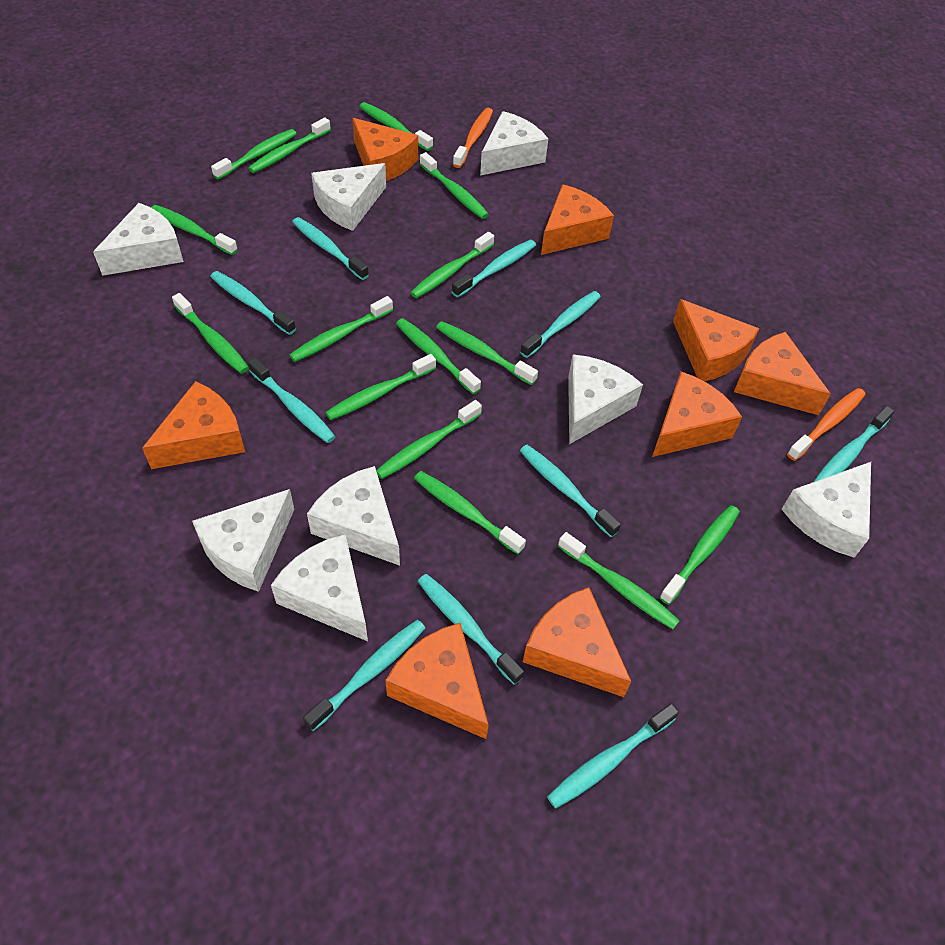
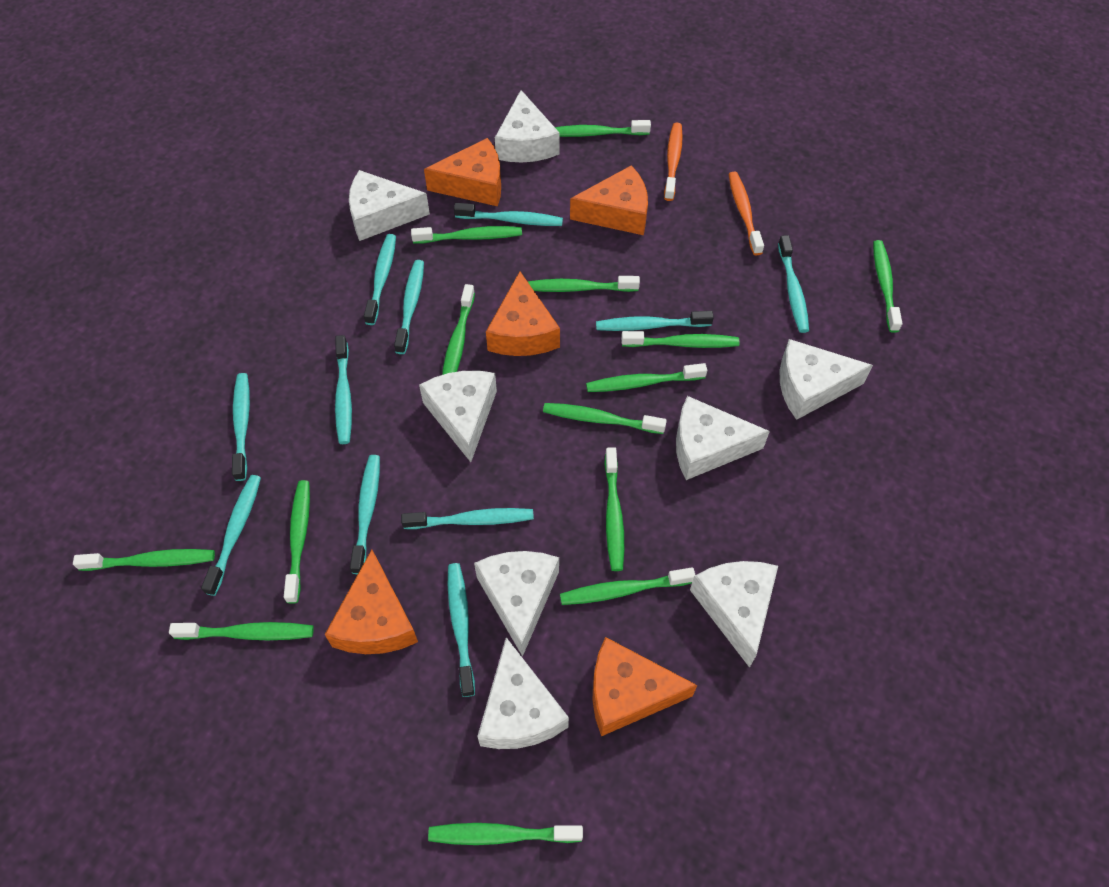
green toothbrush: 15 -> 14
orange cheese: 8 -> 5
turquoise toothbrush: 10 -> 11

